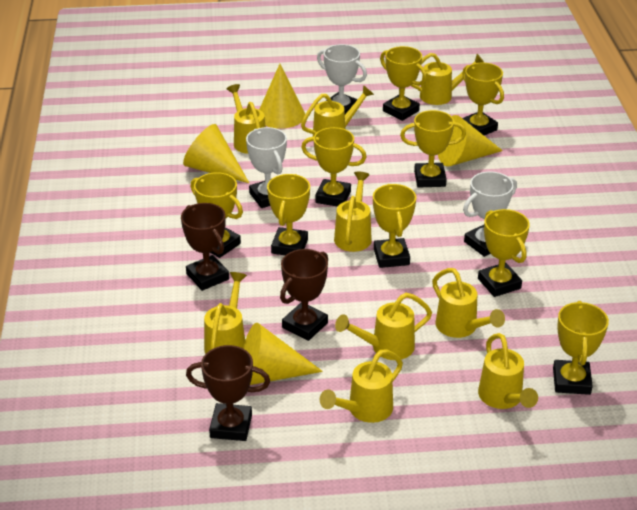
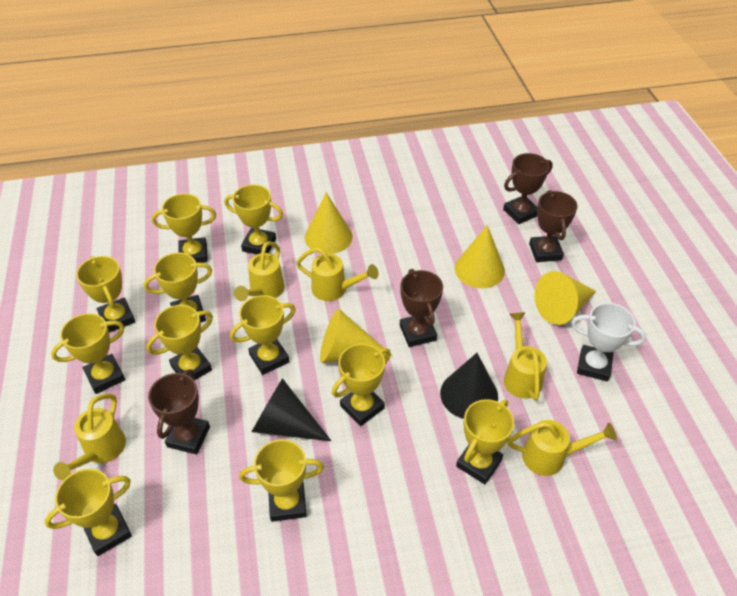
black cone: 0 -> 2
brown trophy: 3 -> 4
white trophy: 3 -> 1
yellow trophy: 9 -> 11
yellow watering can: 9 -> 5

